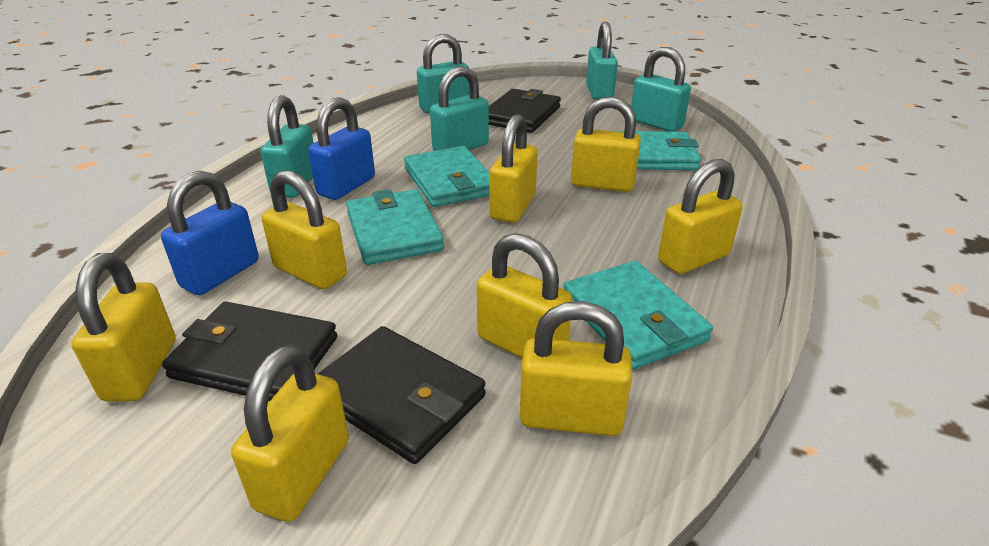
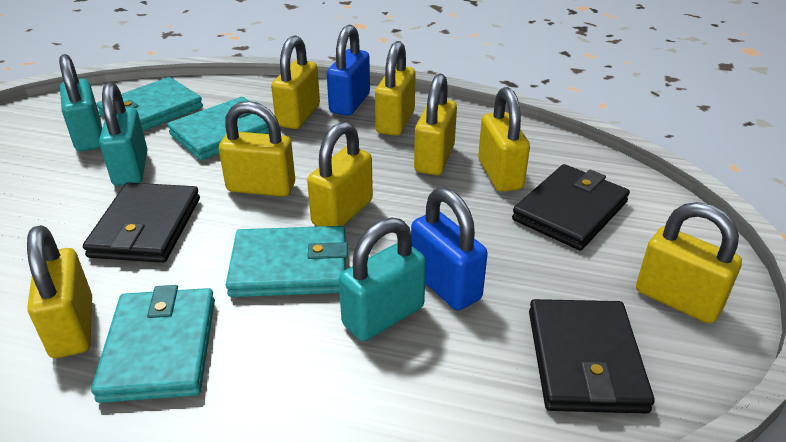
turquoise padlock: 5 -> 3

